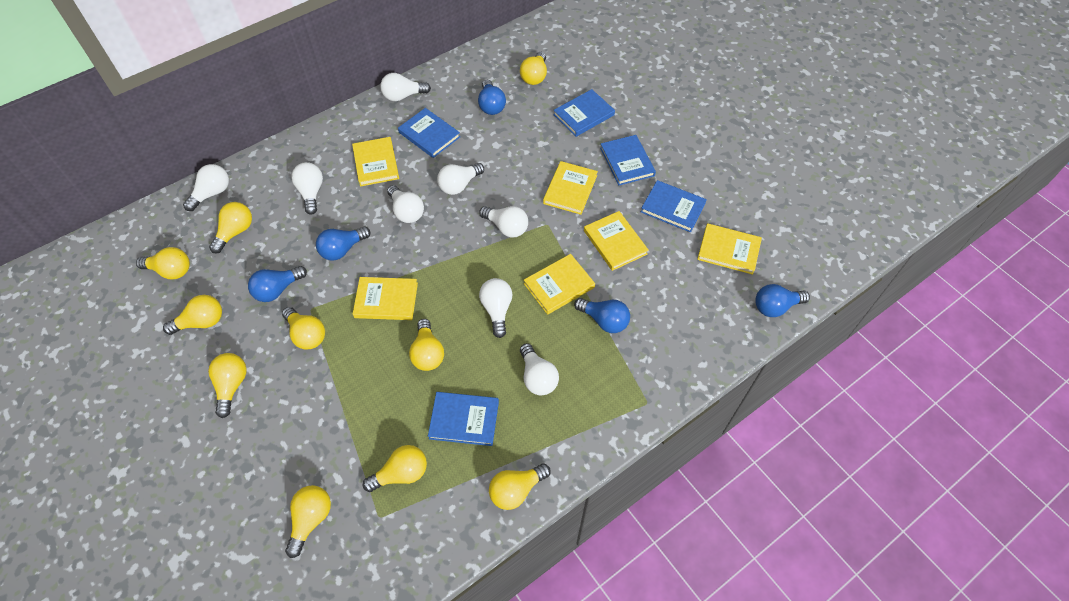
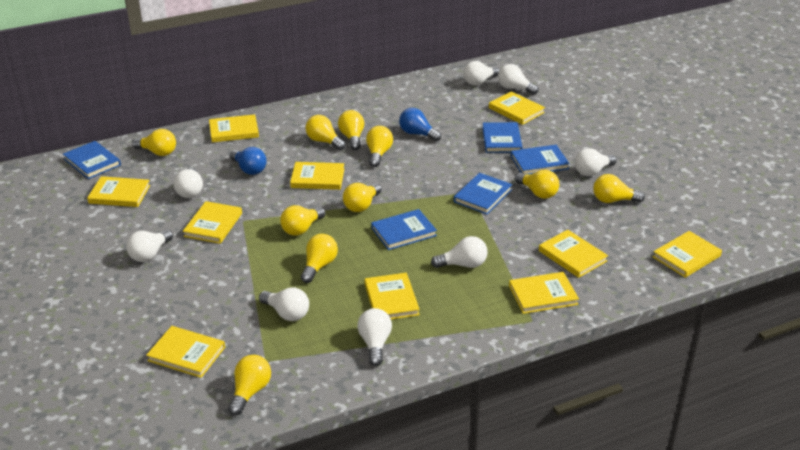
blue light bulb: 5 -> 2
yellow book: 6 -> 10

